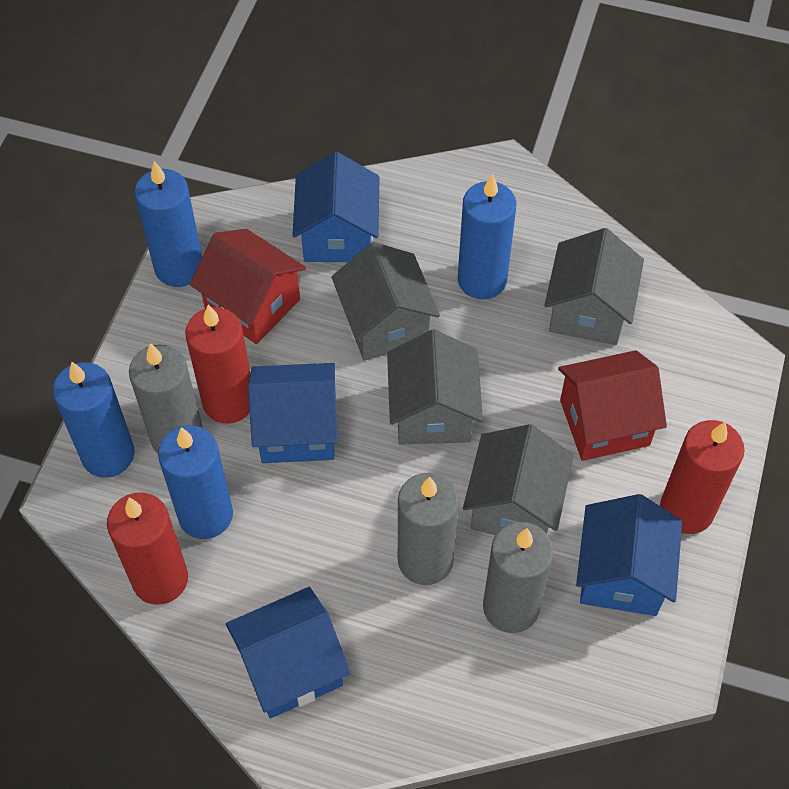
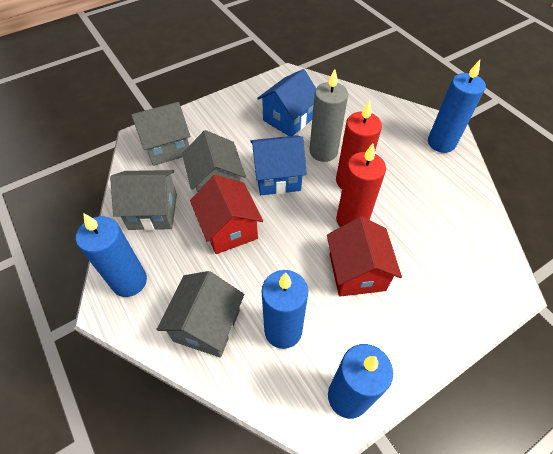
blue house: 4 -> 2
grey candle: 3 -> 1
red candle: 3 -> 2

